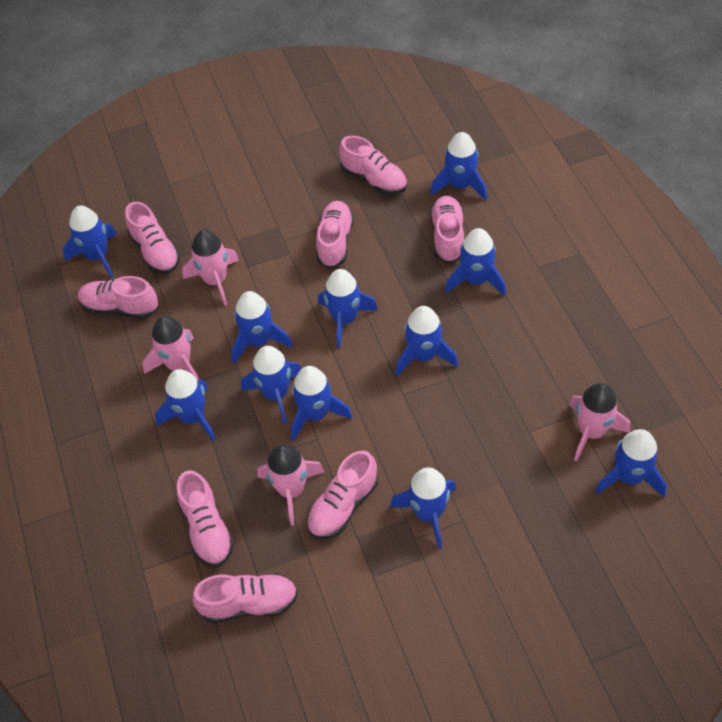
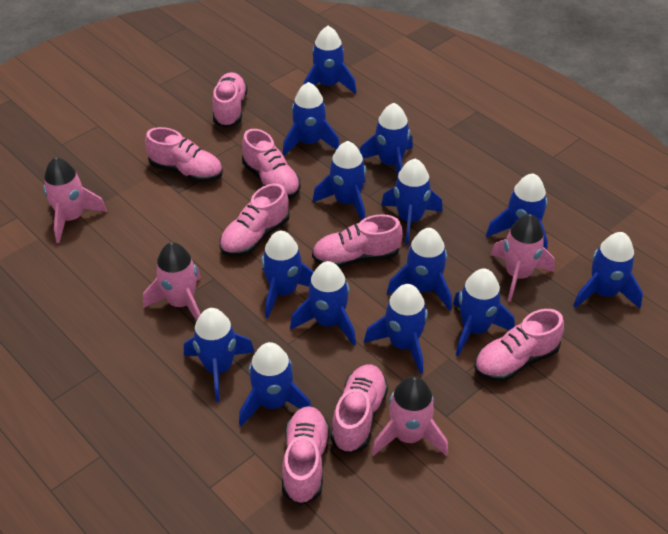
blue rocket: 11 -> 14

